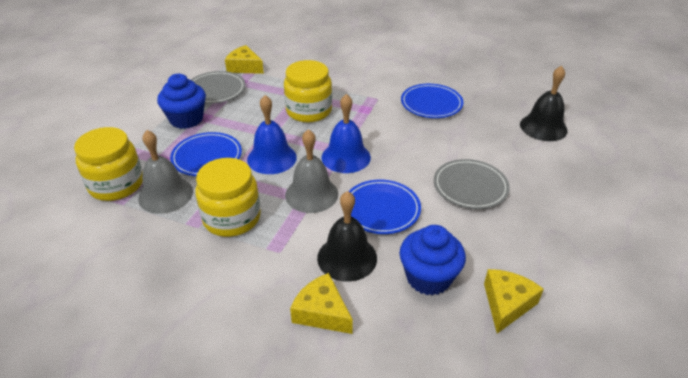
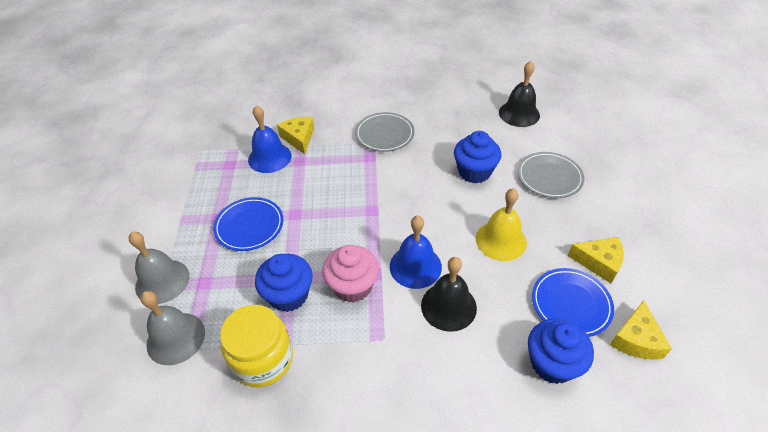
blue cupcake: 2 -> 3
blue plate: 3 -> 2
pink cupcake: 0 -> 1
yellow bell: 0 -> 1
yellow jar: 3 -> 1

